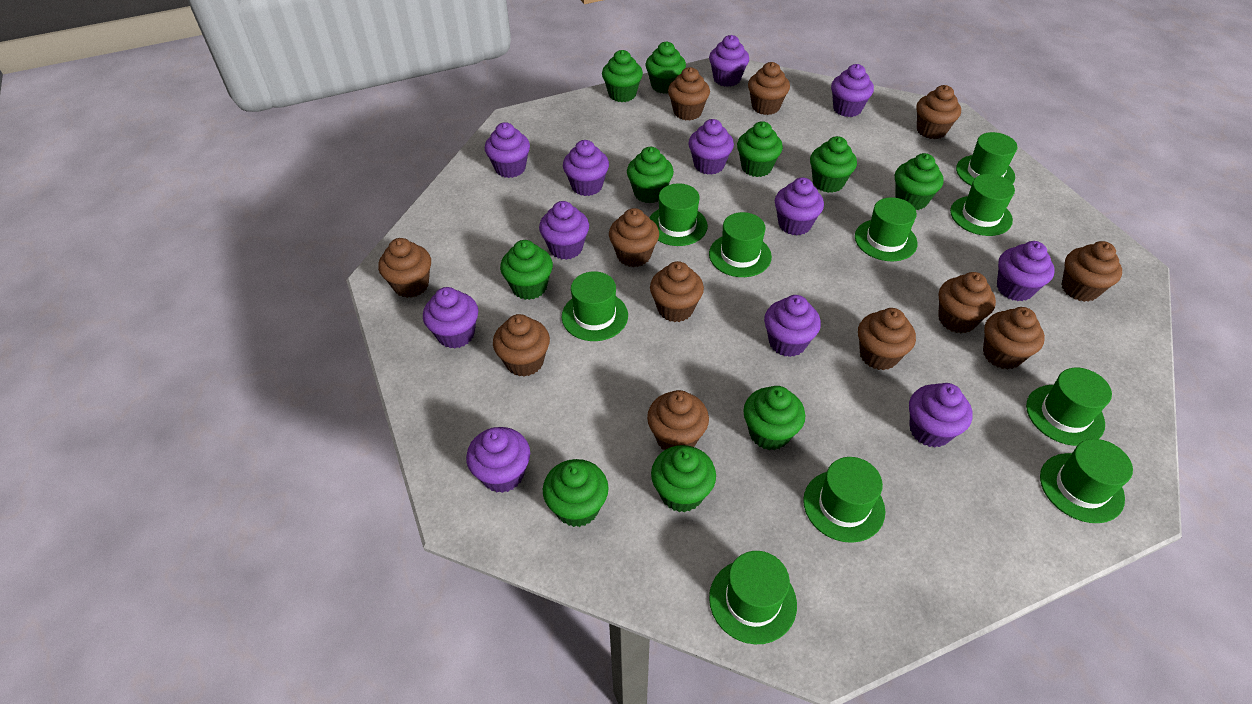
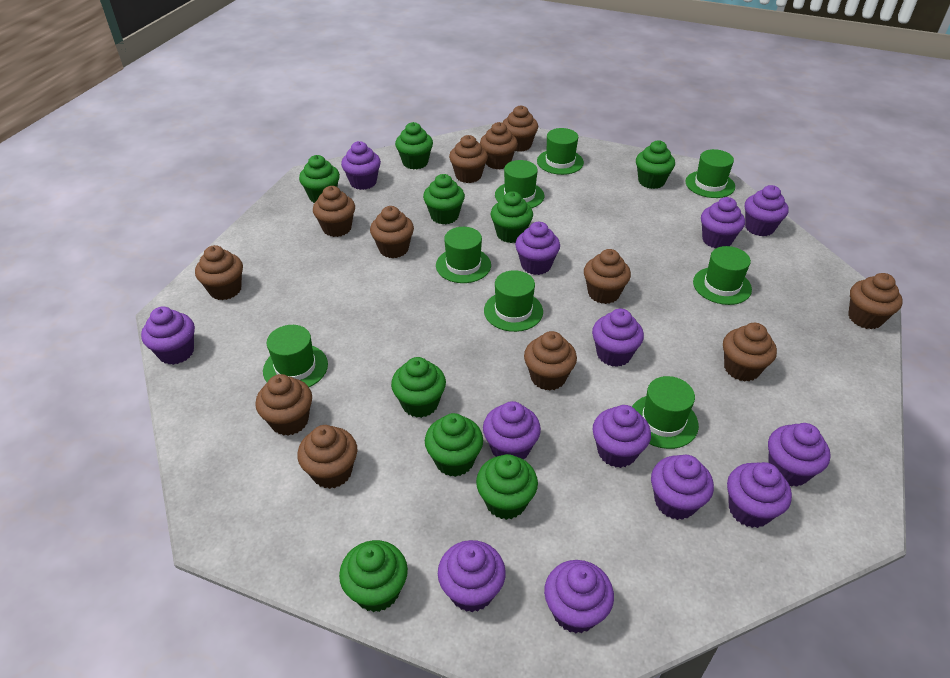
green cupcake: 10 -> 9
green hat: 10 -> 8
purple cupcake: 12 -> 13

